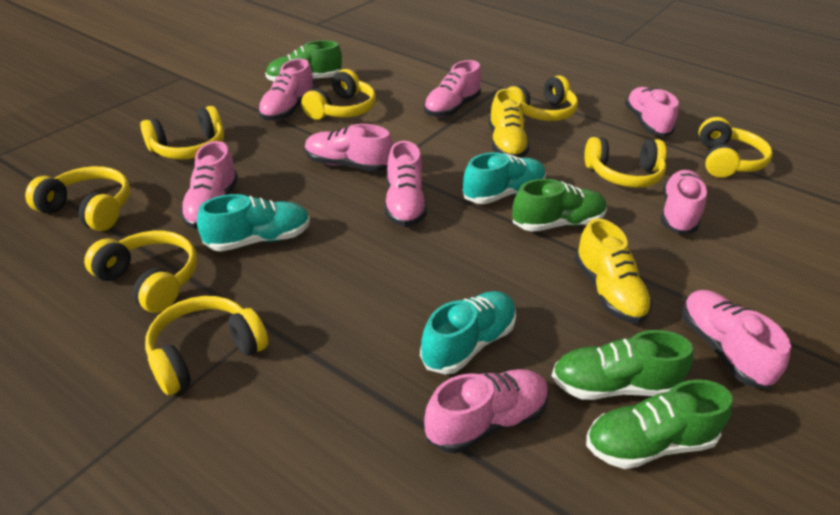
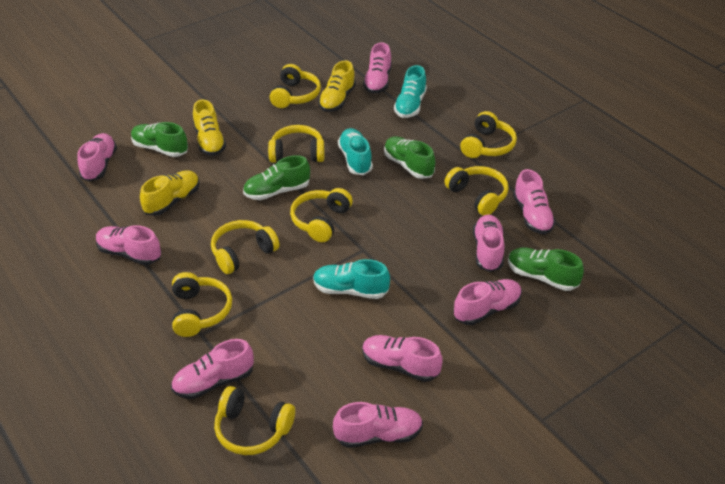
yellow shoe: 2 -> 3

